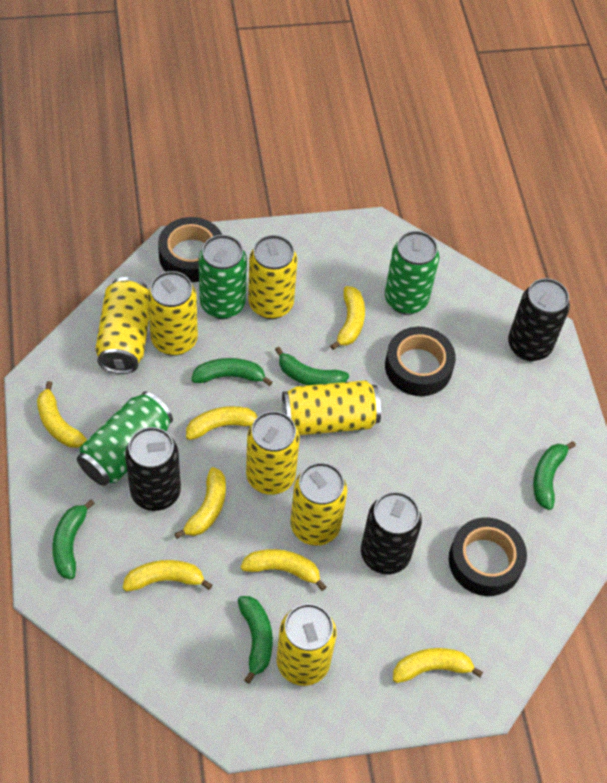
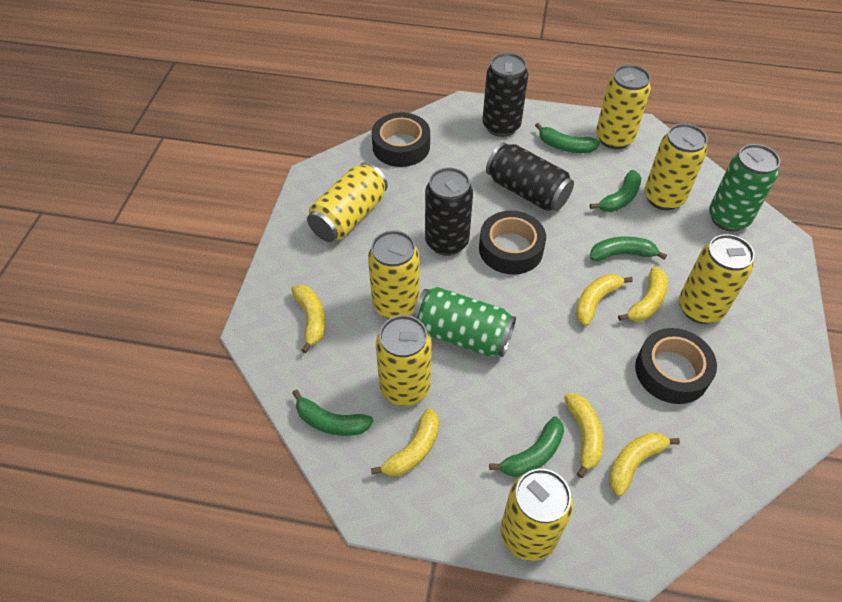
green can: 3 -> 2
yellow banana: 7 -> 6

